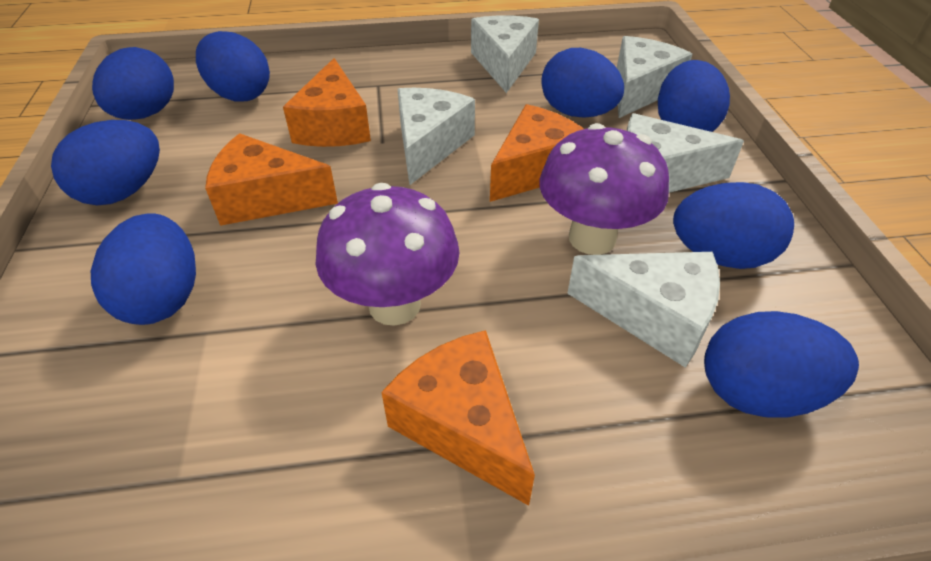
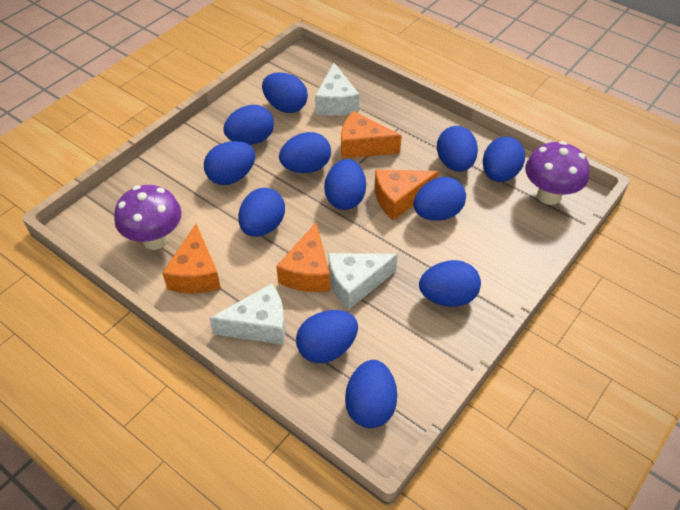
blue egg: 8 -> 12
white cheese: 5 -> 3

